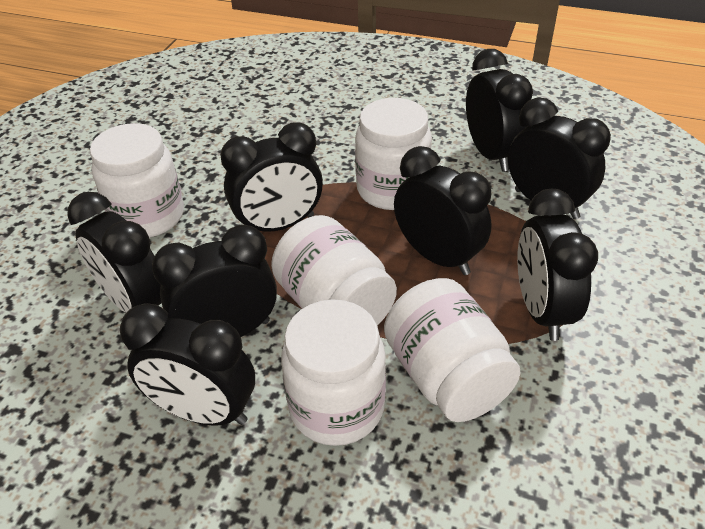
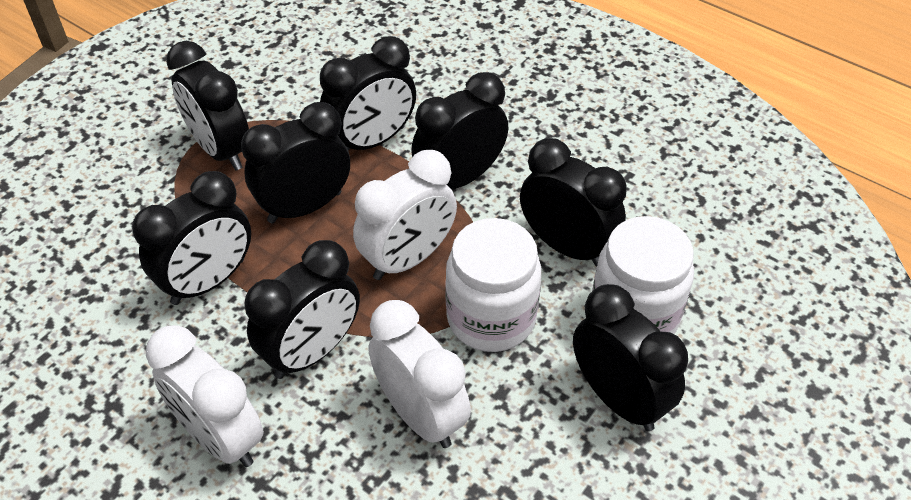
white clock: 0 -> 3
white jar: 5 -> 2

